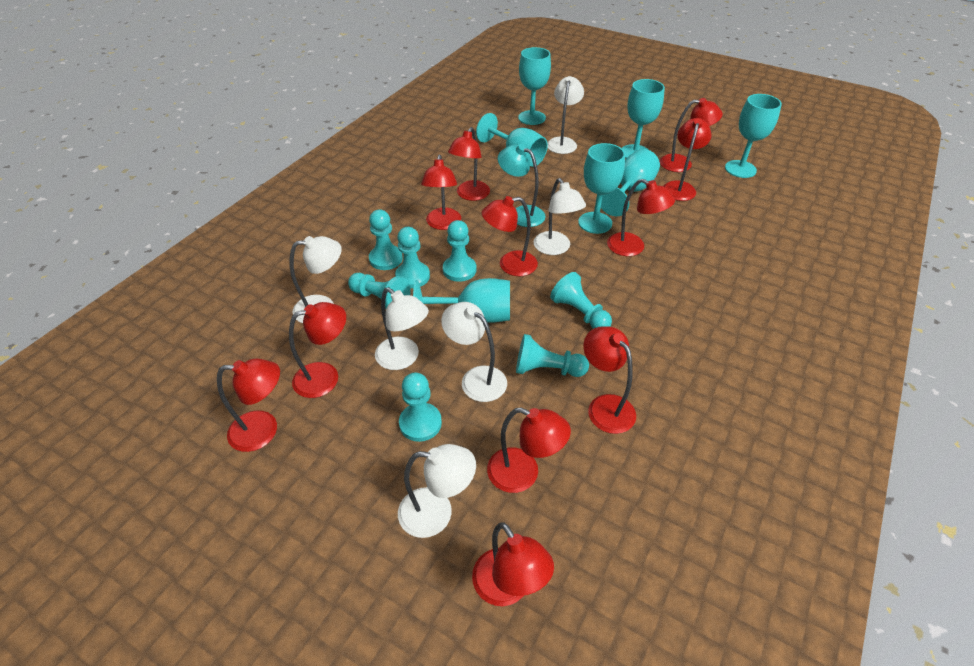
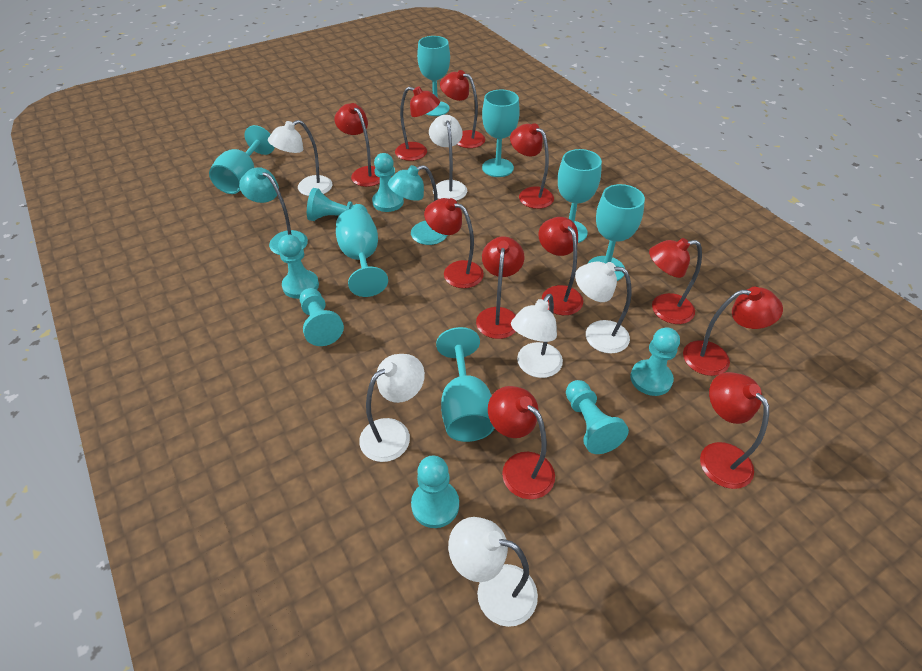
turquoise lamp: 1 -> 2

